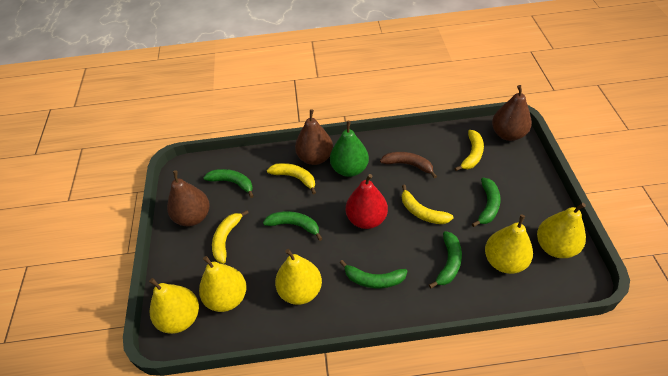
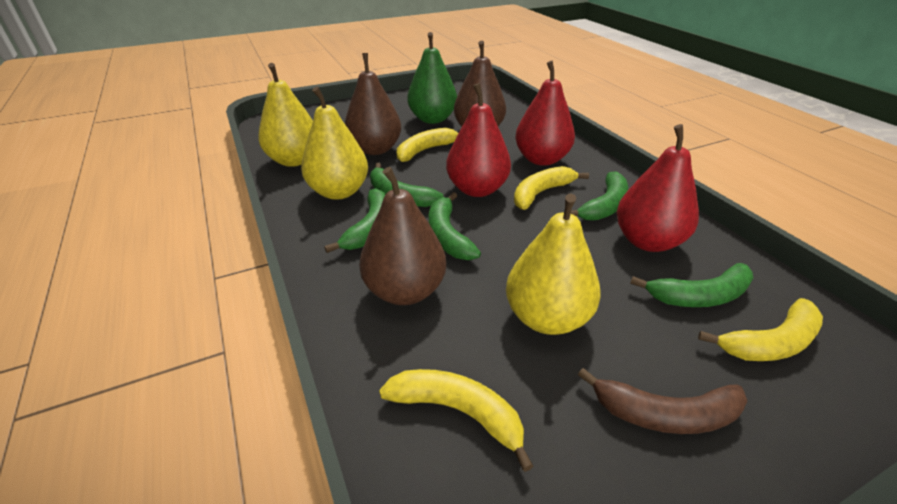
red pear: 1 -> 3
yellow pear: 5 -> 3

